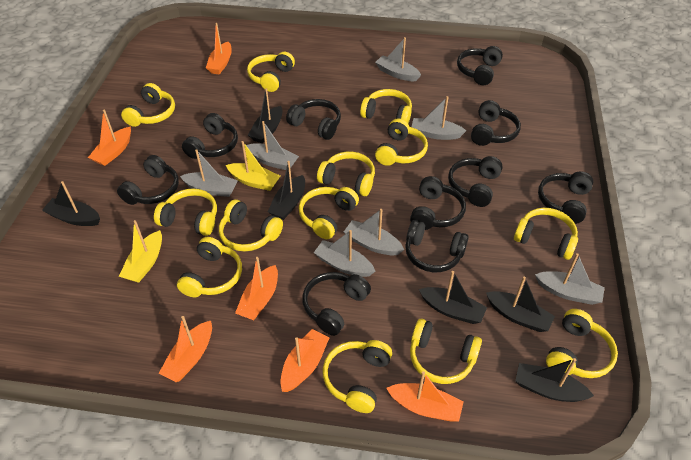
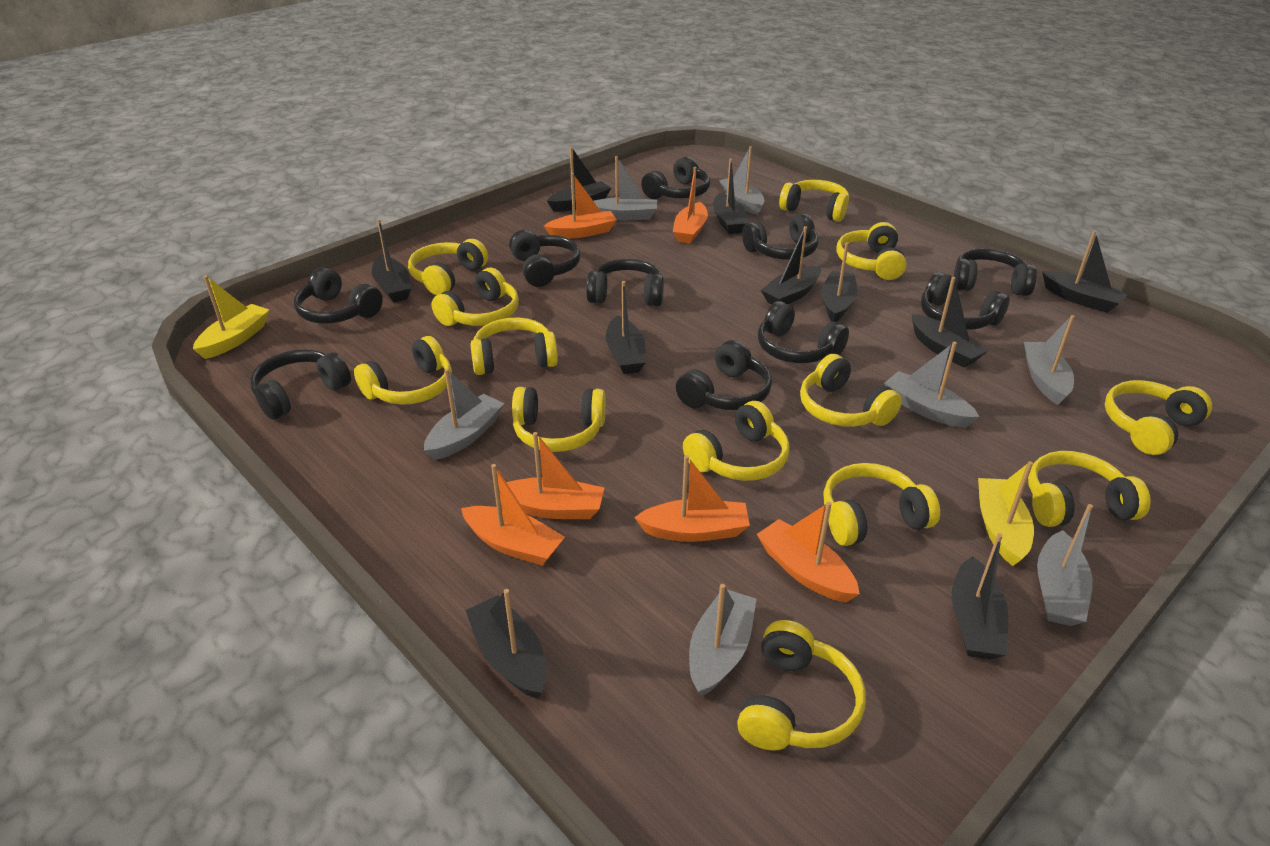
black boat: 6 -> 10

